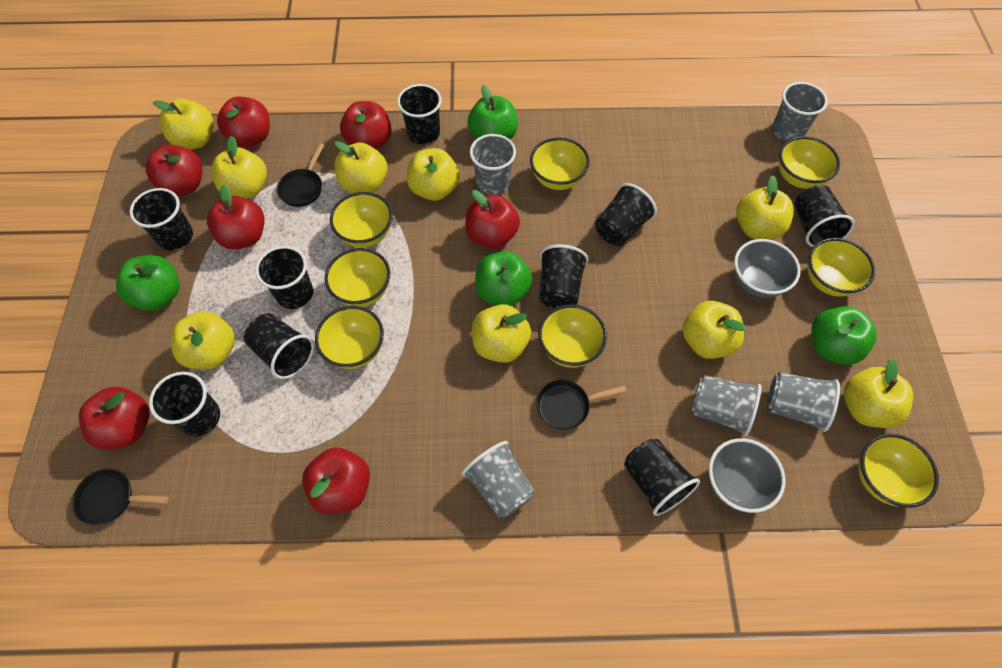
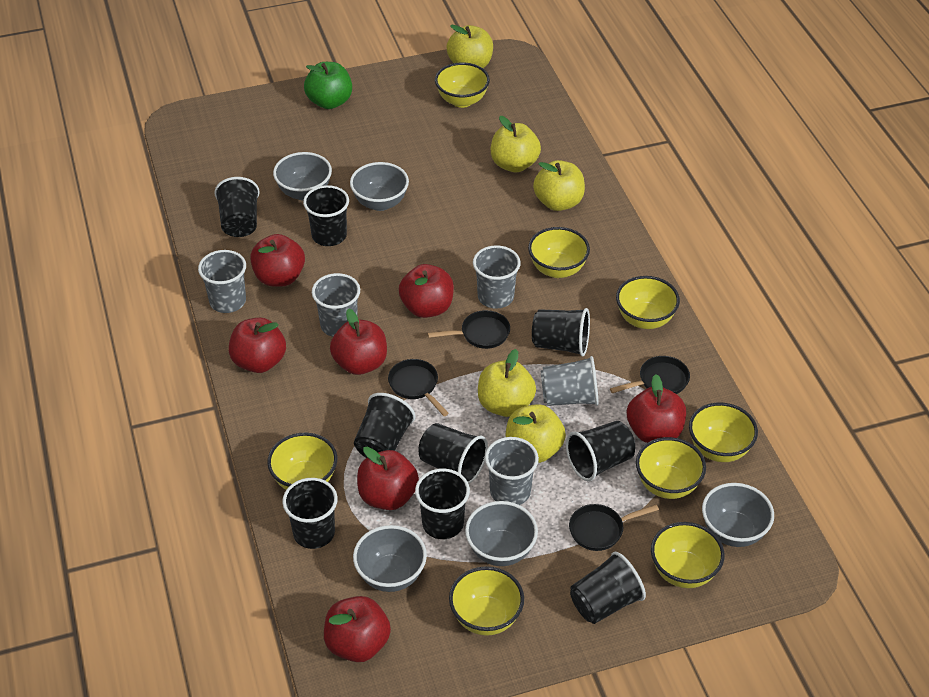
black pan: 3 -> 4
green apple: 4 -> 1
grey bowl: 2 -> 5
yellow apple: 9 -> 5

